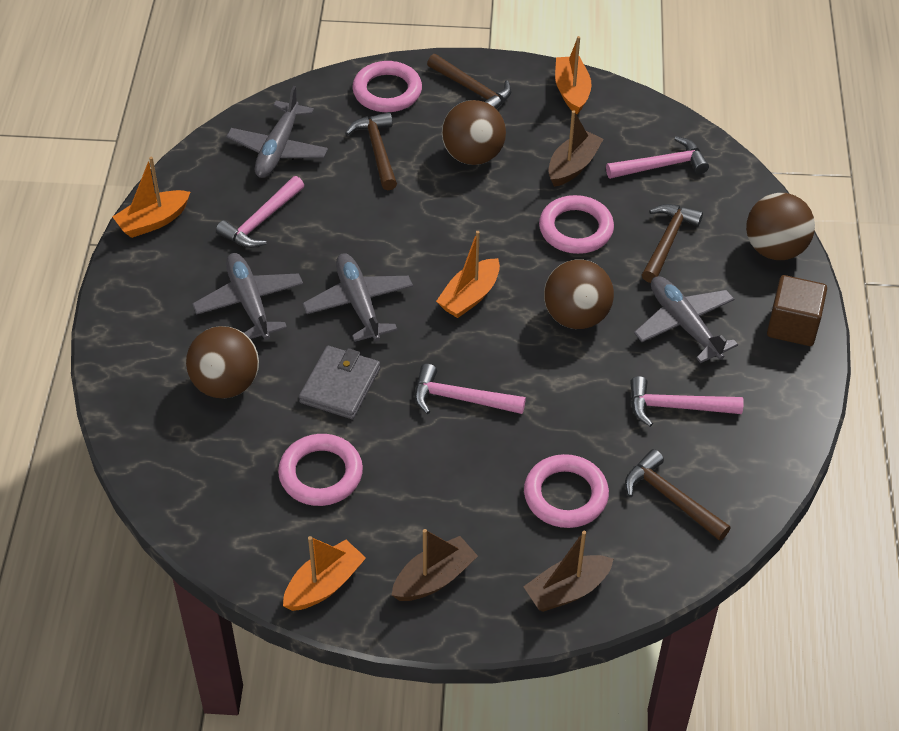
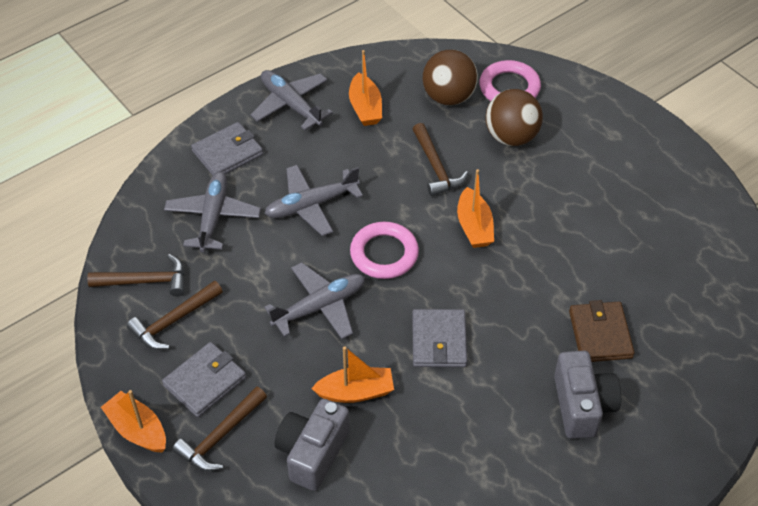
brown ball: 4 -> 2
brown boat: 3 -> 0
brown cube: 1 -> 0
brown wallet: 0 -> 1
grey camera: 0 -> 2
grey wallet: 1 -> 3
pink hammer: 4 -> 0
pink ring: 4 -> 2

